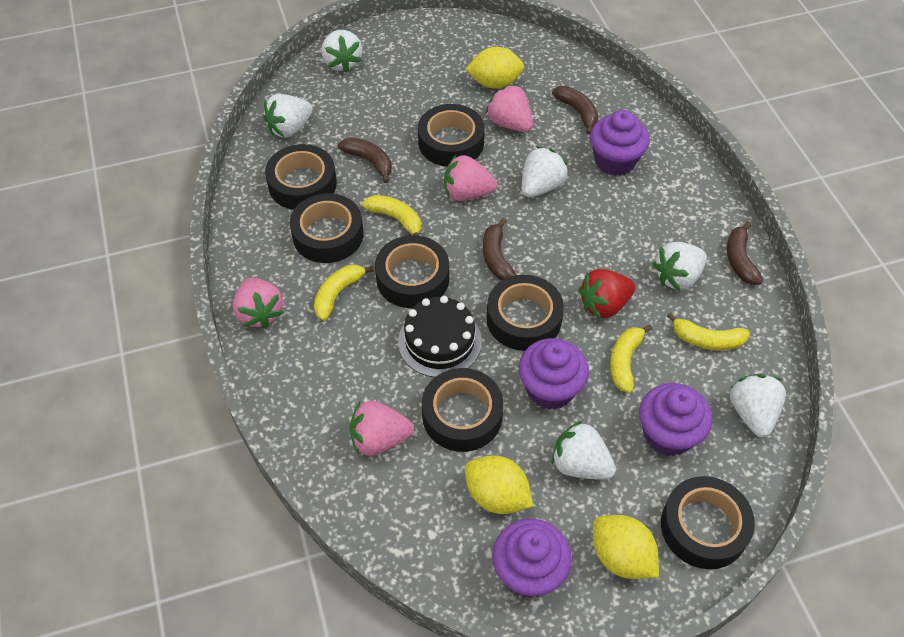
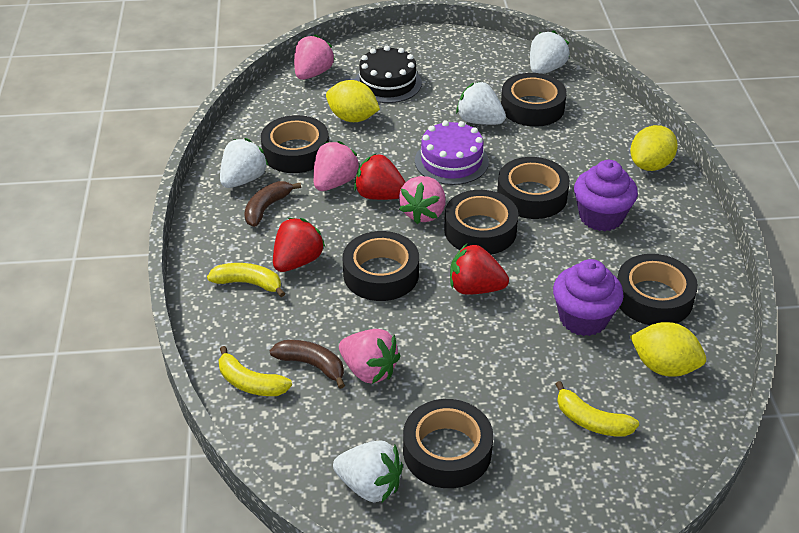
brown banana: 4 -> 2
purple cake: 0 -> 1
purple cupcake: 4 -> 2
red strawberry: 1 -> 3
white strawberry: 6 -> 4
yellow banana: 4 -> 3

